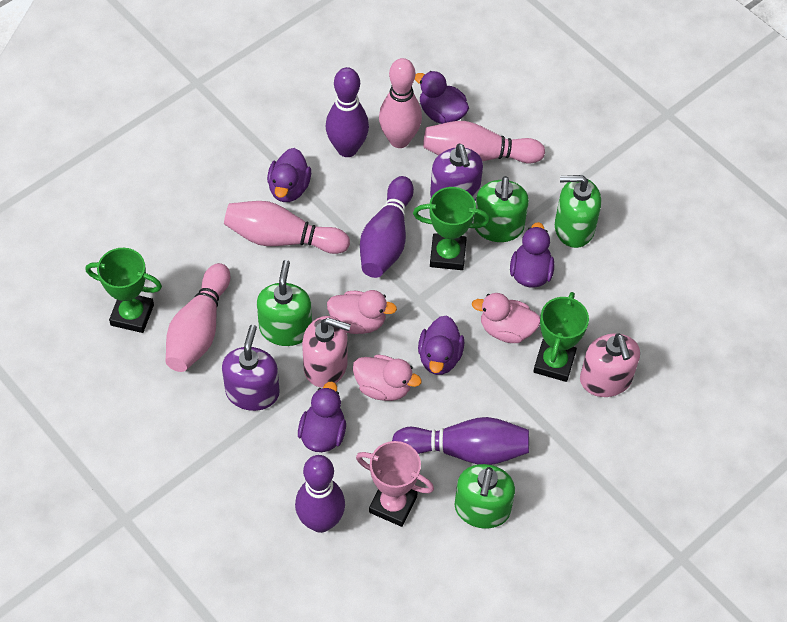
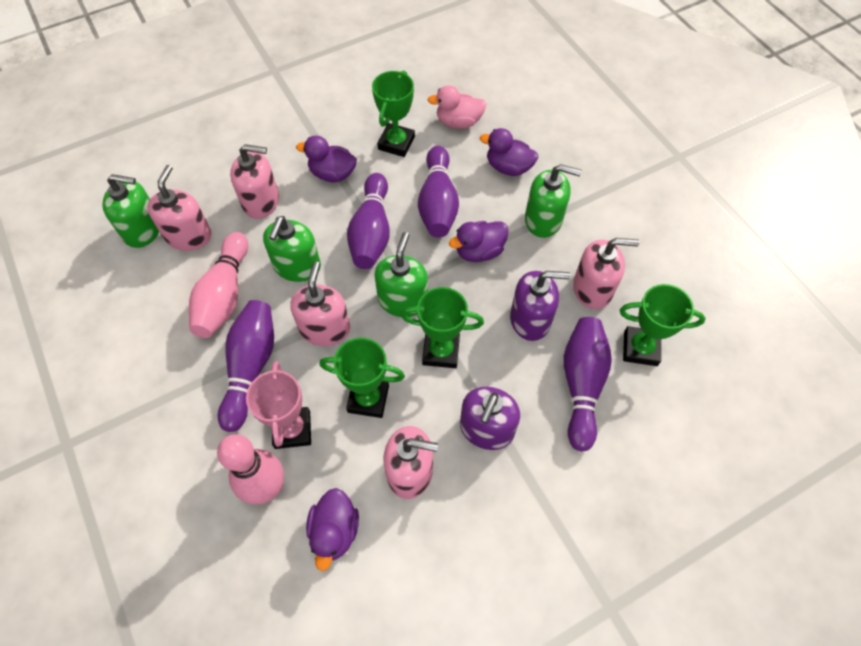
green trophy: 3 -> 4
pink bowling pin: 4 -> 2
pink duck: 3 -> 1
pink soap dispenser: 2 -> 5
purple duck: 5 -> 4

